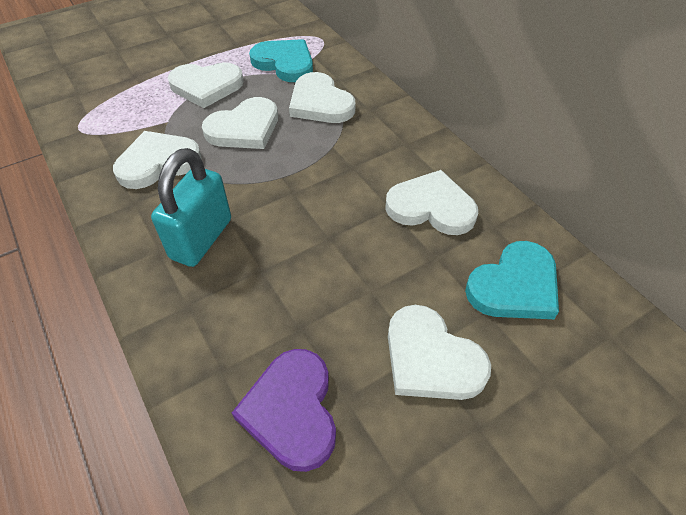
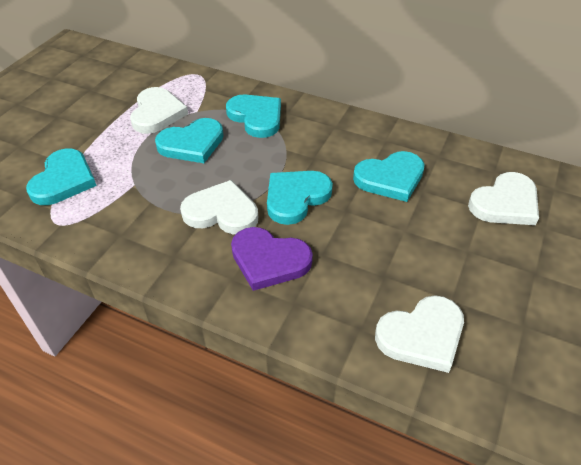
turquoise heart: 2 -> 5
turquoise padlock: 1 -> 0
white heart: 6 -> 4

